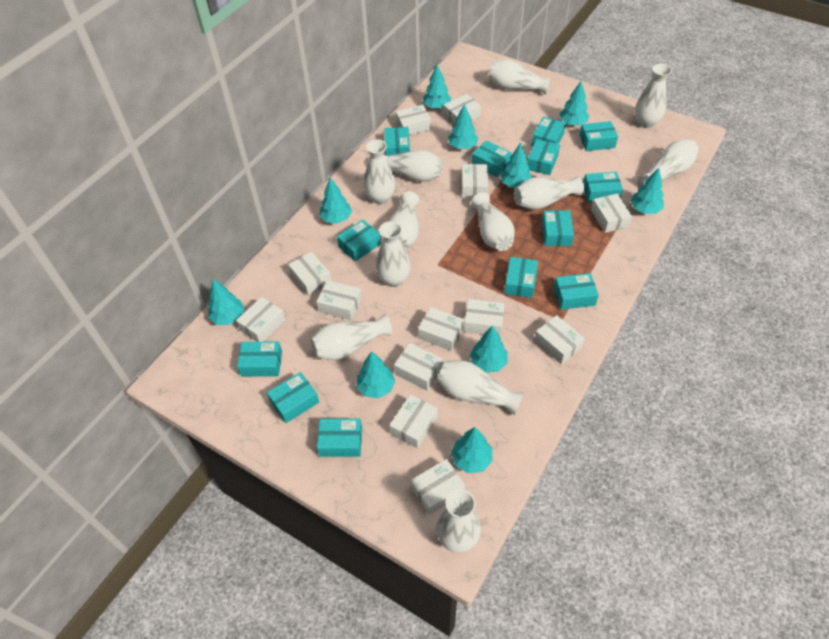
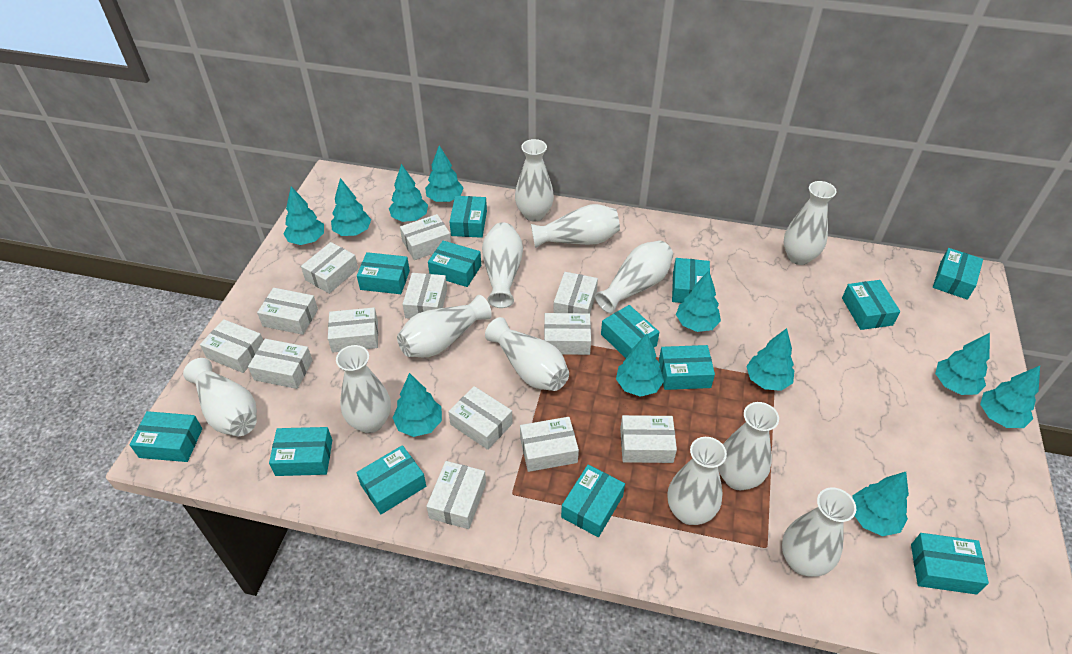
turquoise tree: 10 -> 11

